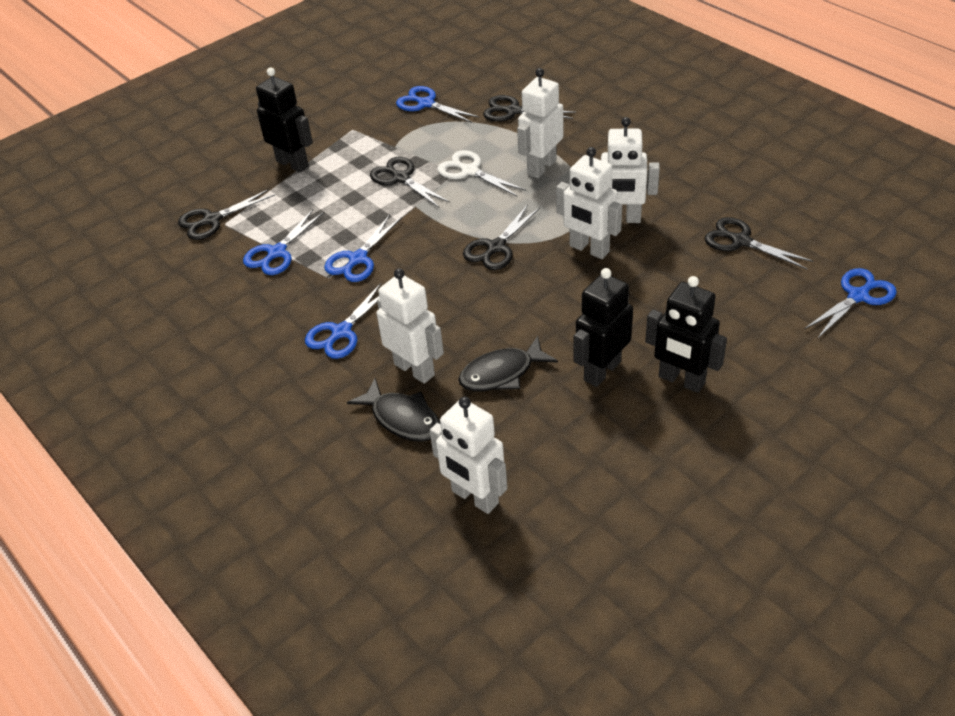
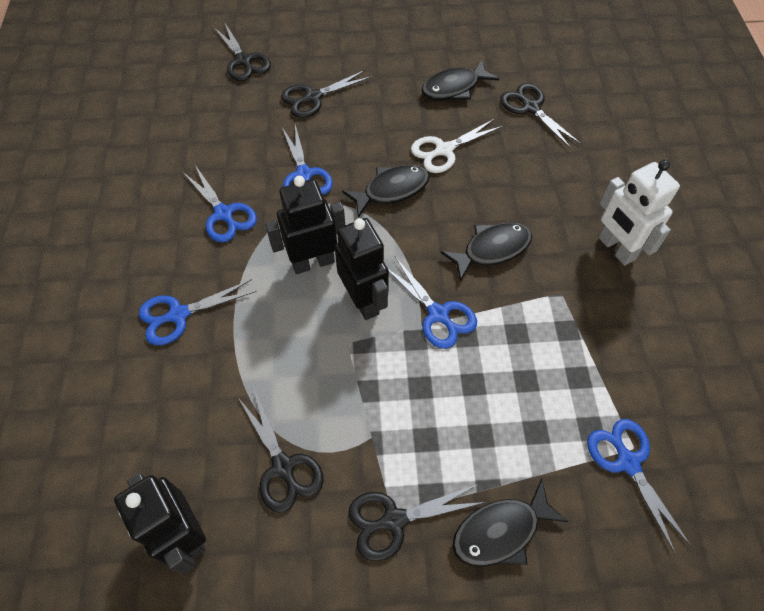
black fish: 2 -> 4
white robot: 5 -> 1

